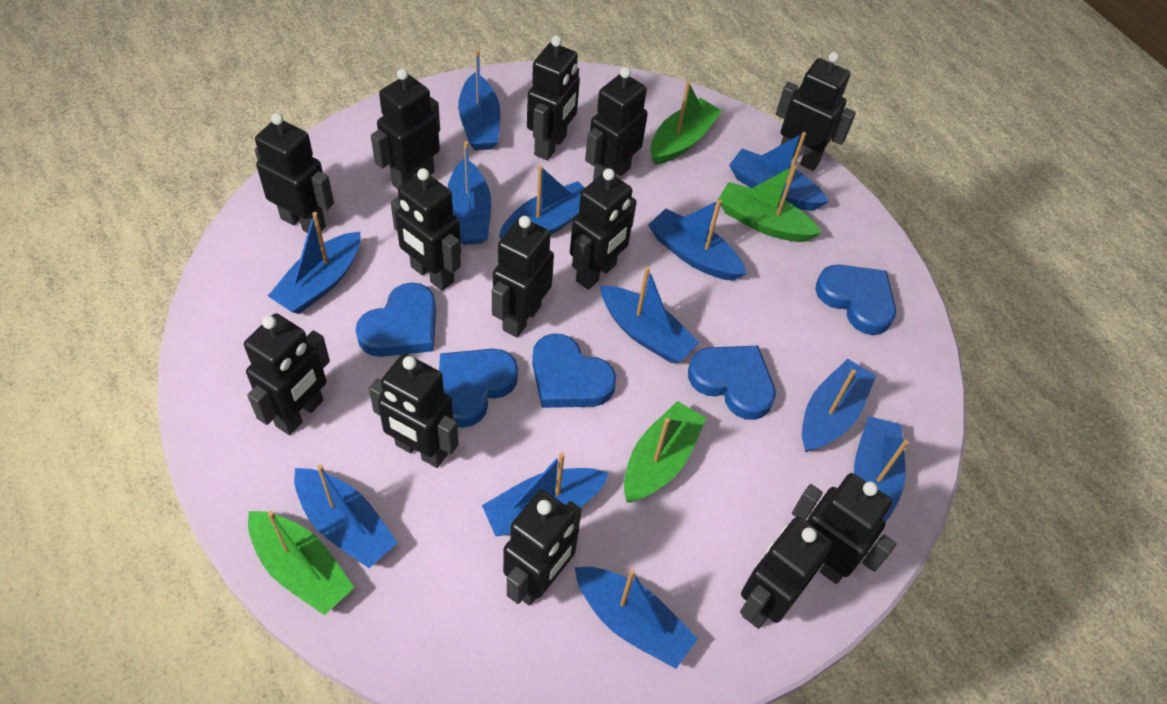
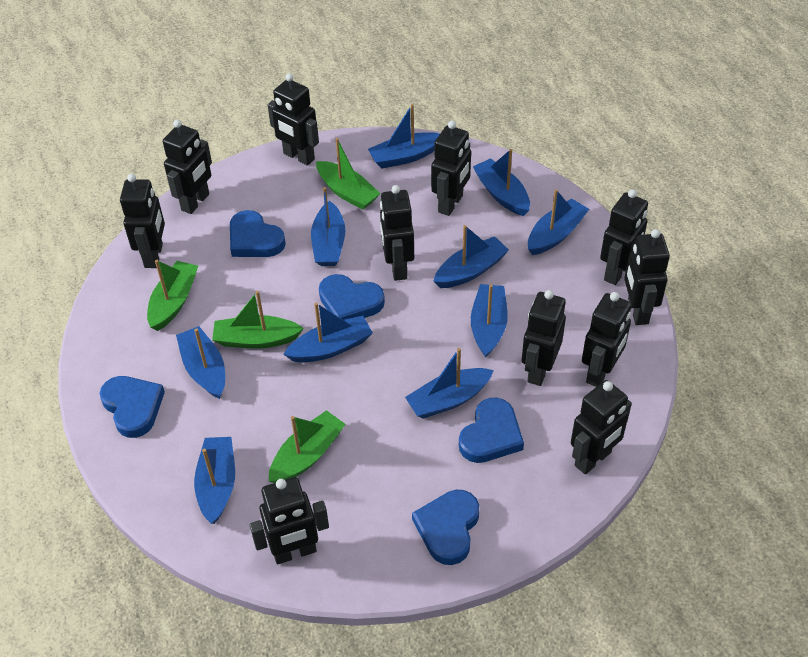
black robot: 13 -> 11
blue boat: 12 -> 10

